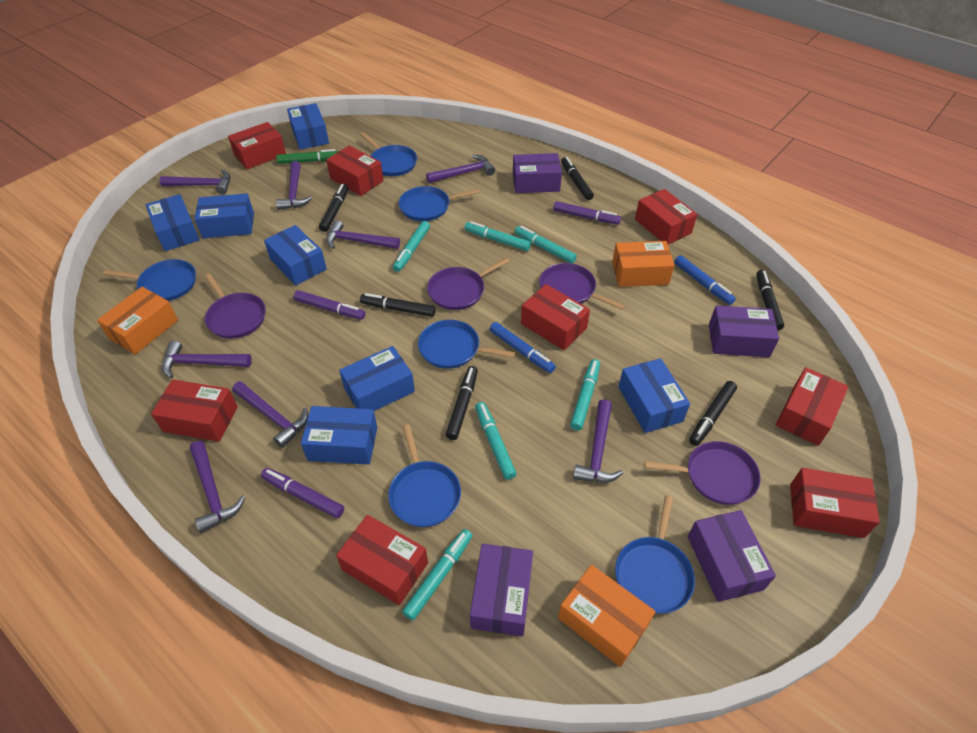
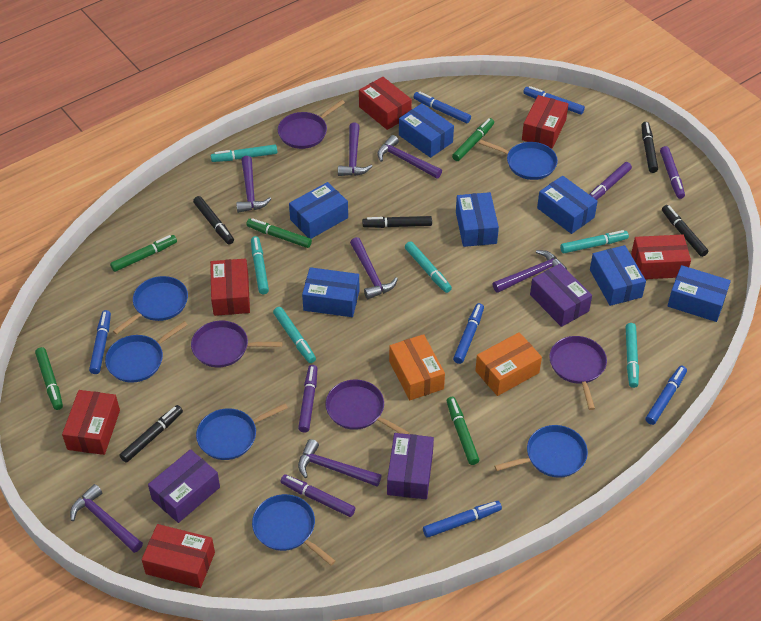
black marker: 6 -> 5
blue marker: 2 -> 6
green marker: 1 -> 5
orange box: 3 -> 2
purple box: 4 -> 3
purple hammer: 8 -> 7
purple marker: 3 -> 4
red box: 8 -> 6

